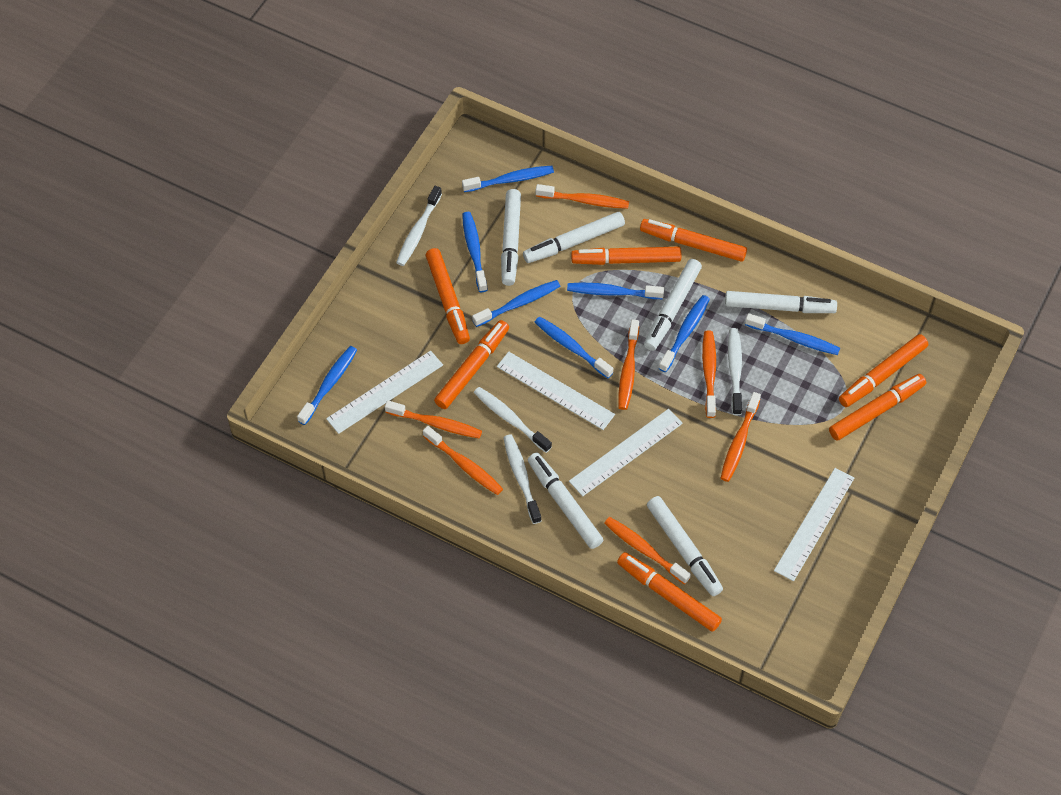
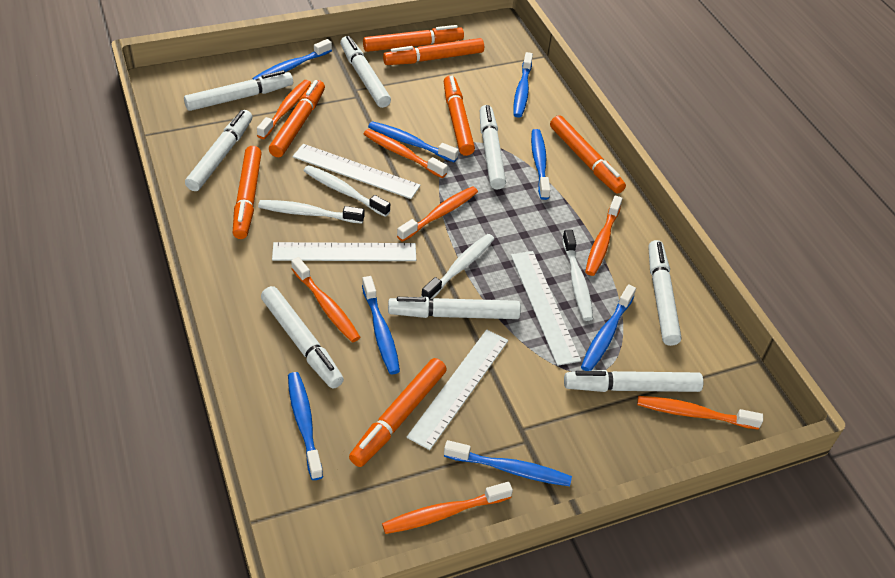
white marker: 6 -> 8

